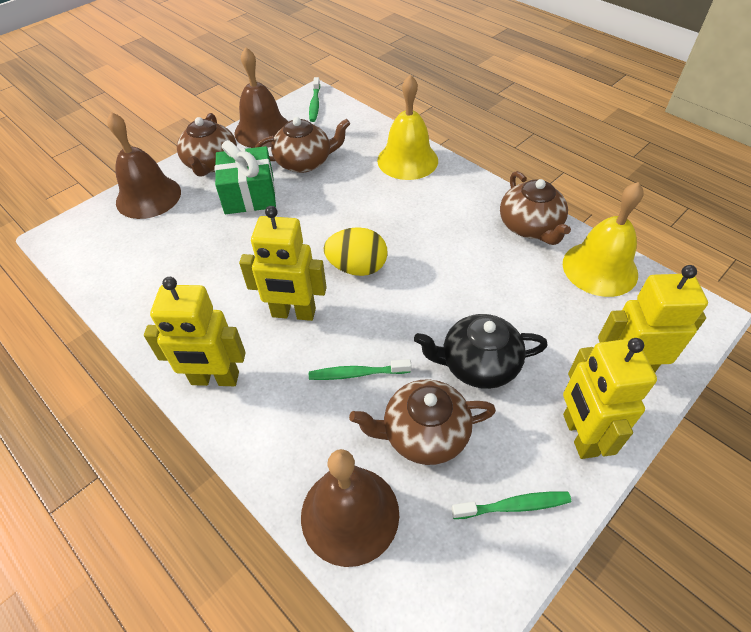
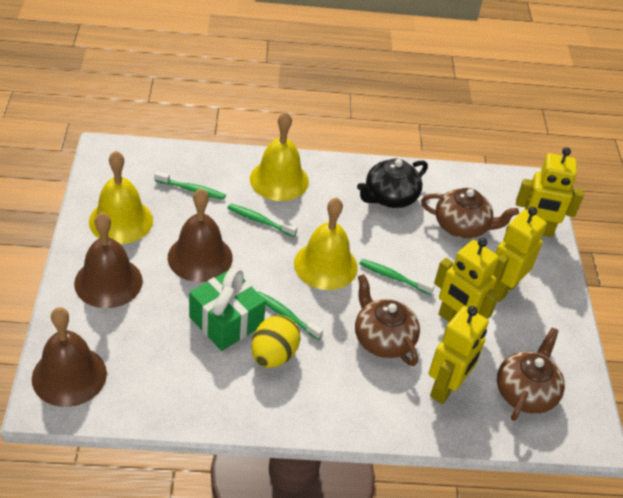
brown teapot: 4 -> 3
green toothbrush: 3 -> 4
yellow bell: 2 -> 3

